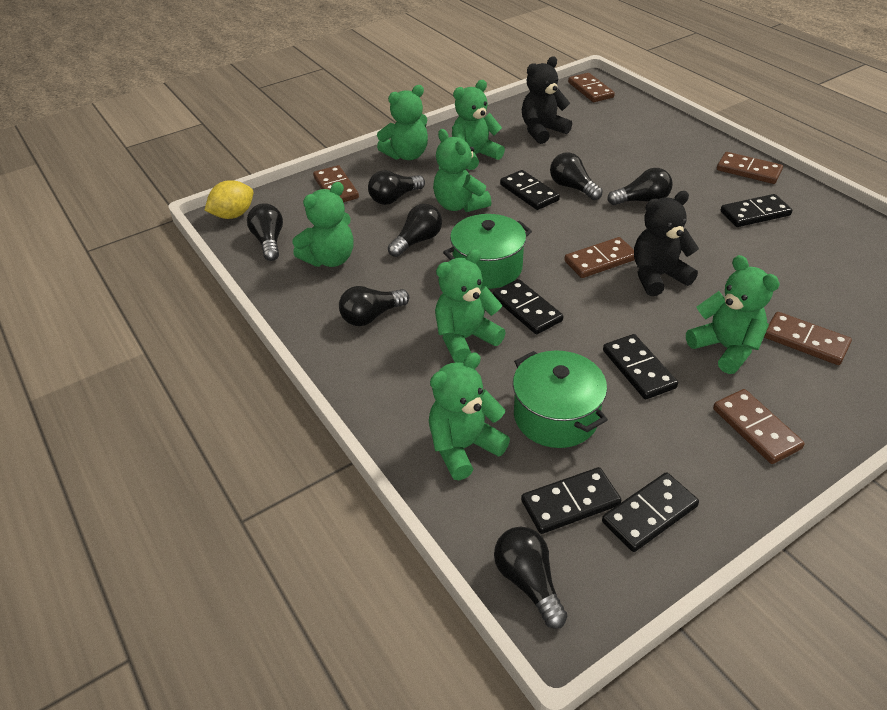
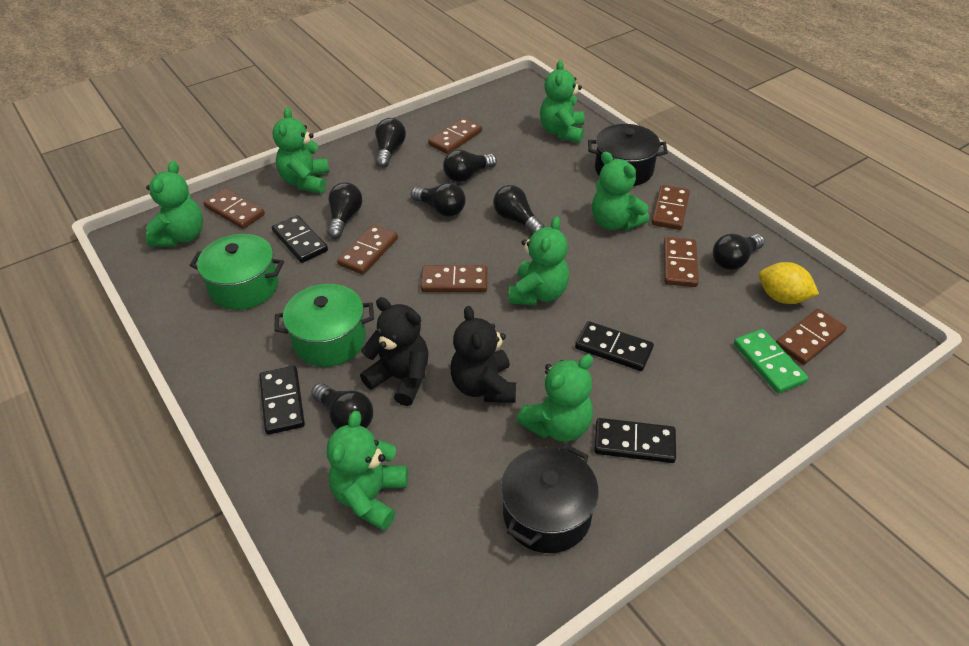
black domino: 6 -> 4
black pot: 0 -> 2
brown domino: 6 -> 7
green domino: 0 -> 1

